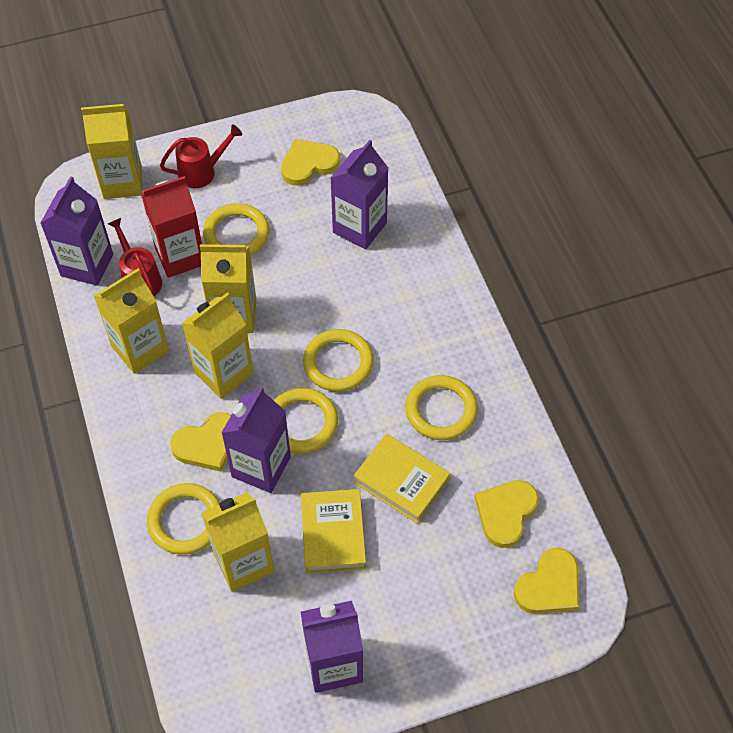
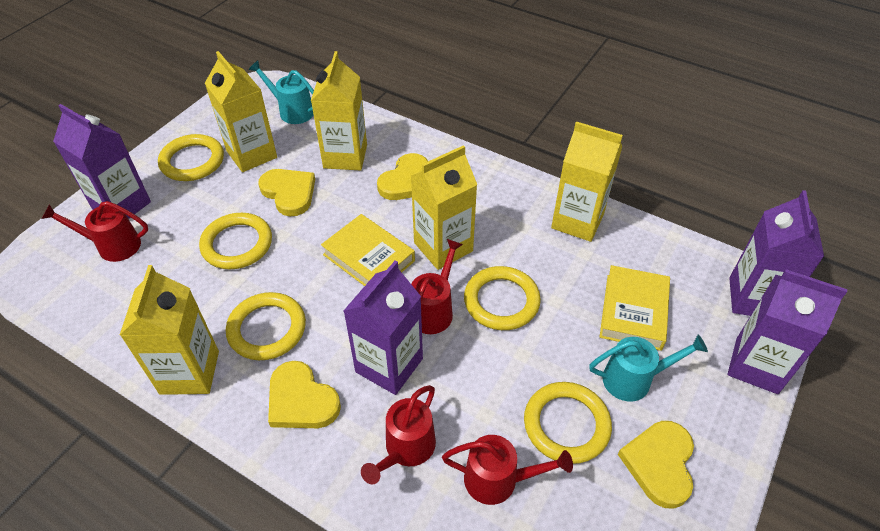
red carton: 1 -> 0
red watering can: 2 -> 4
turquoise watering can: 0 -> 2

